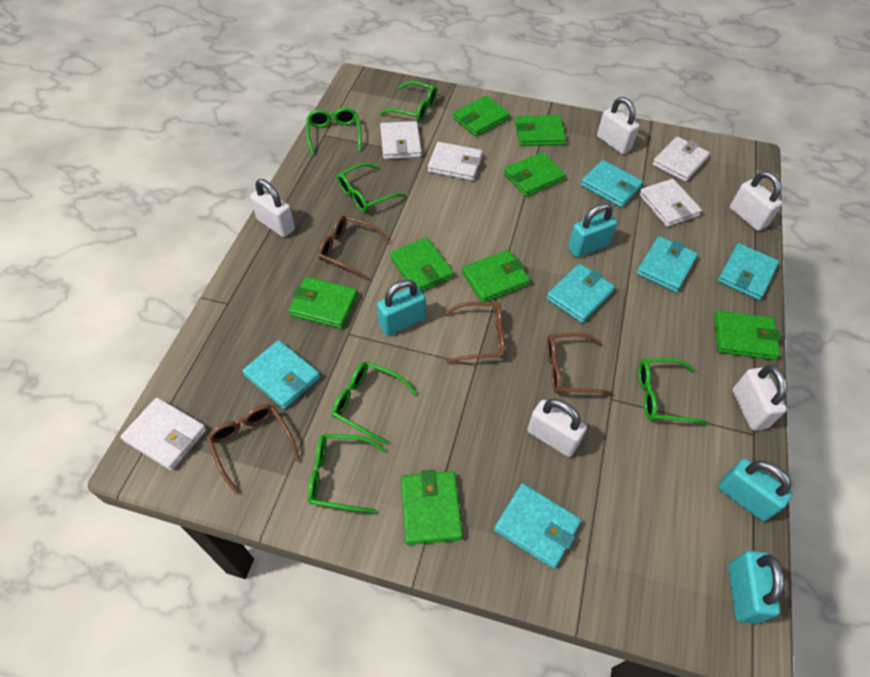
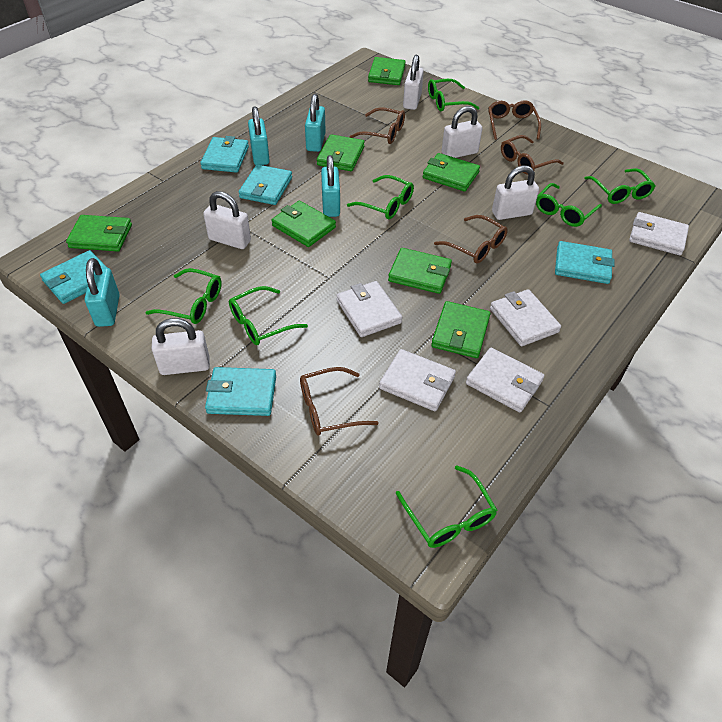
brown glasses: 4 -> 5
green glasses: 6 -> 7
green wallet: 8 -> 7
turquoise wallet: 6 -> 5

